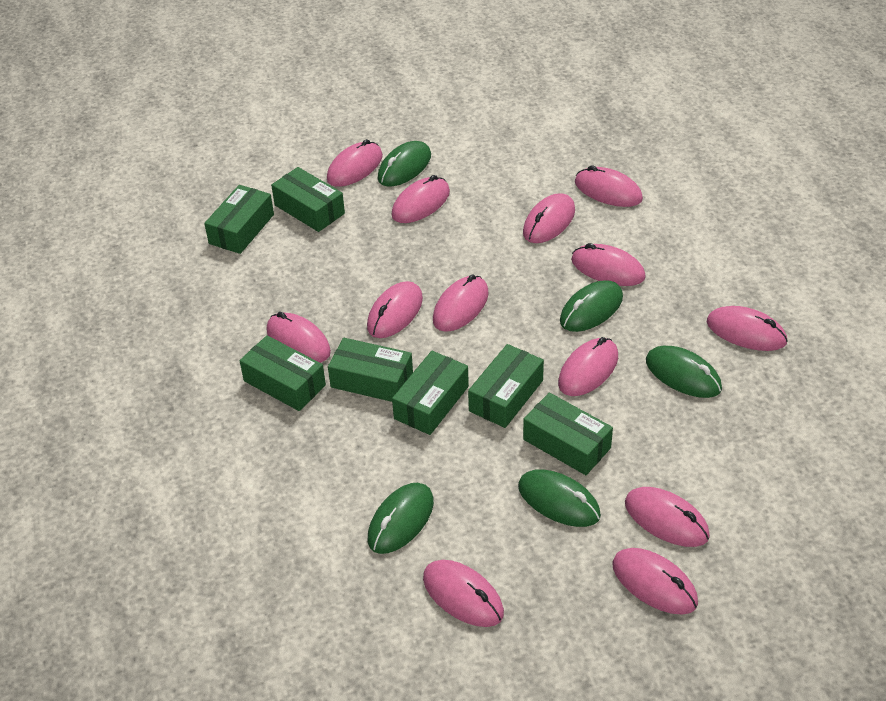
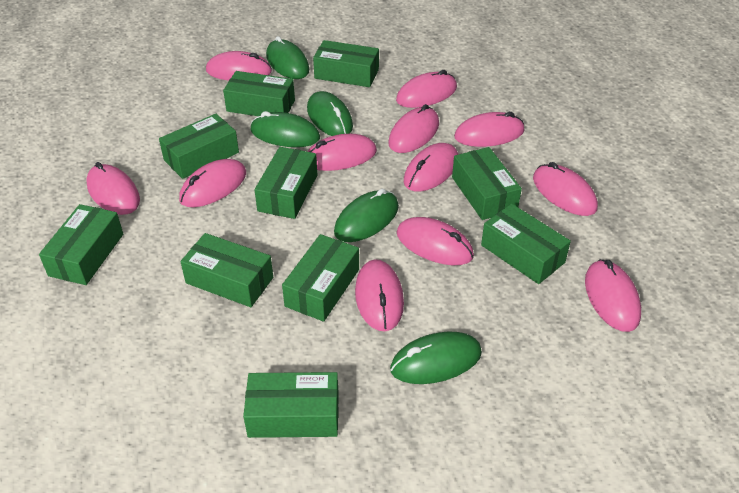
green box: 7 -> 10
pink mouse: 13 -> 12

